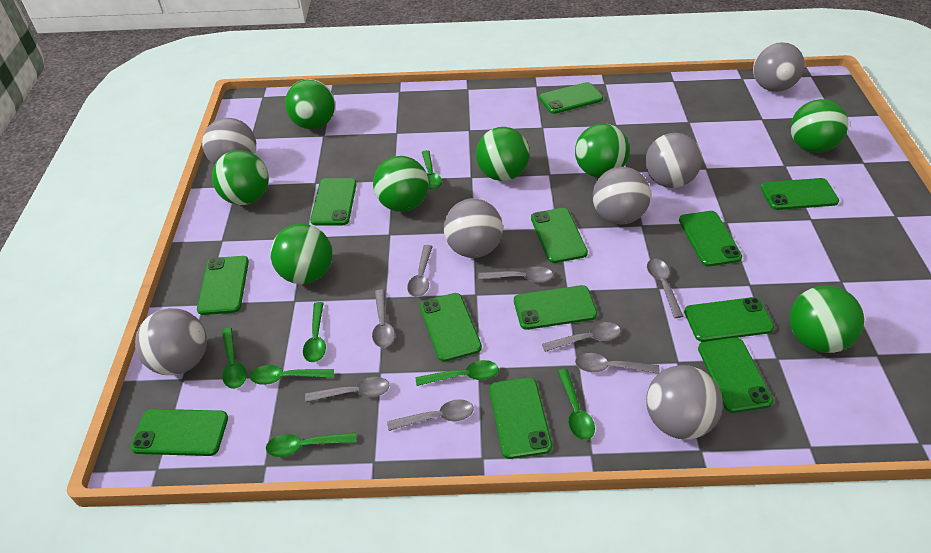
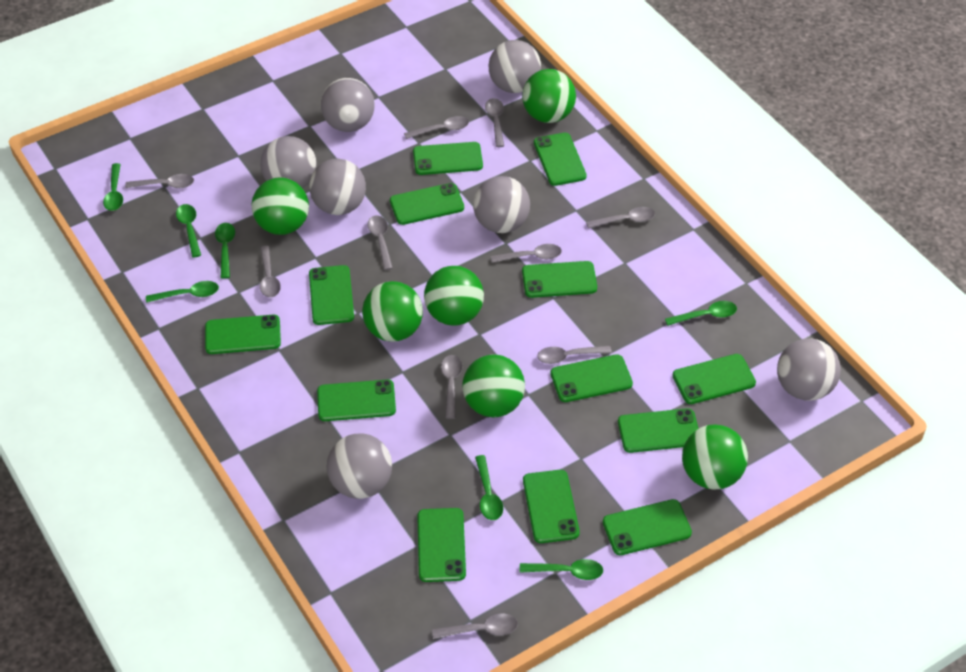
green ball: 8 -> 6
green phone: 12 -> 13
grey spoon: 8 -> 10

